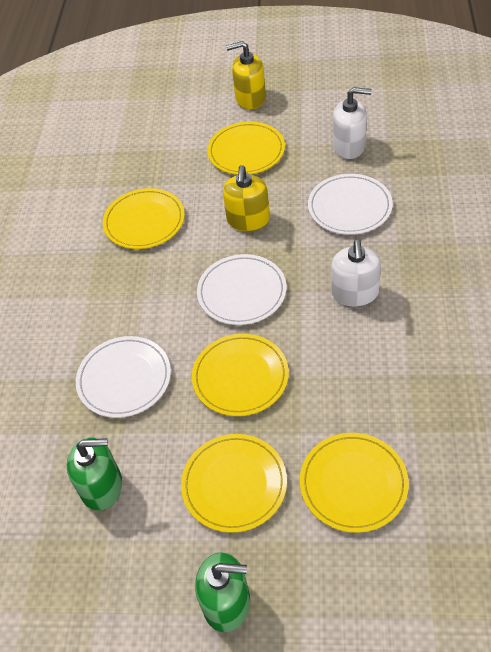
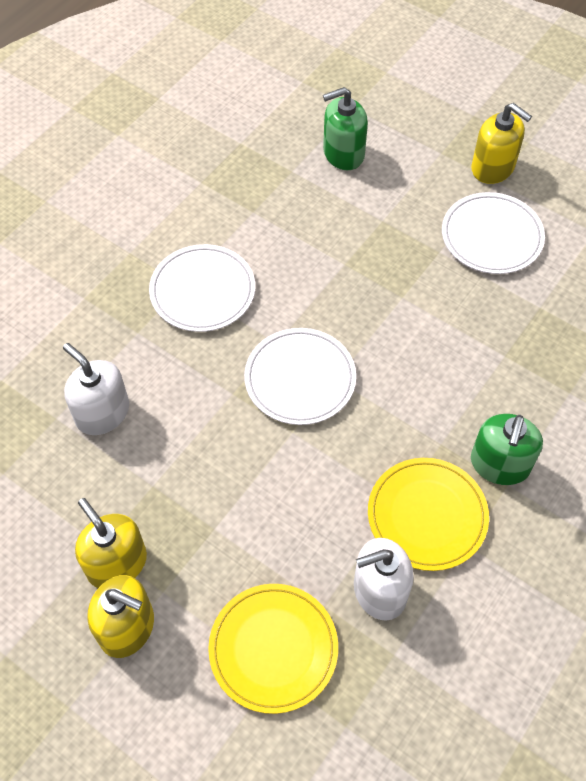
yellow plate: 5 -> 2
yellow soap dispenser: 2 -> 3

